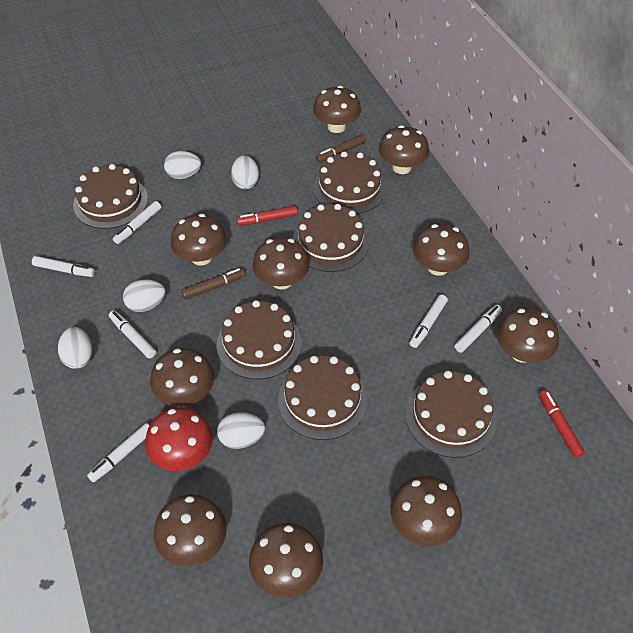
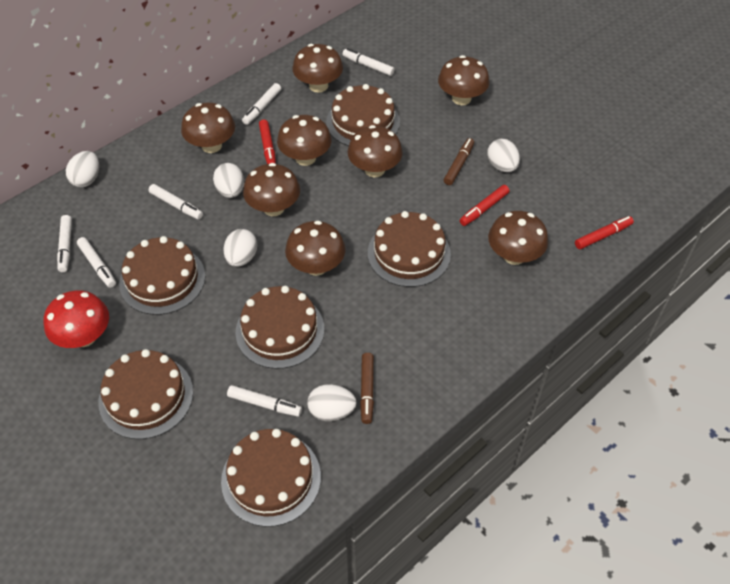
brown mushroom: 10 -> 8
red marker: 2 -> 3

